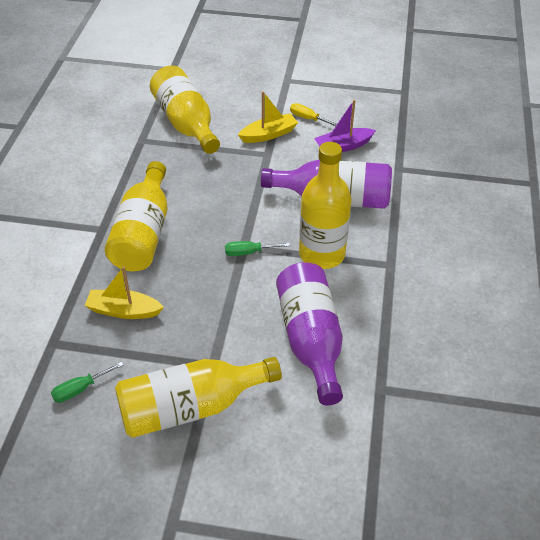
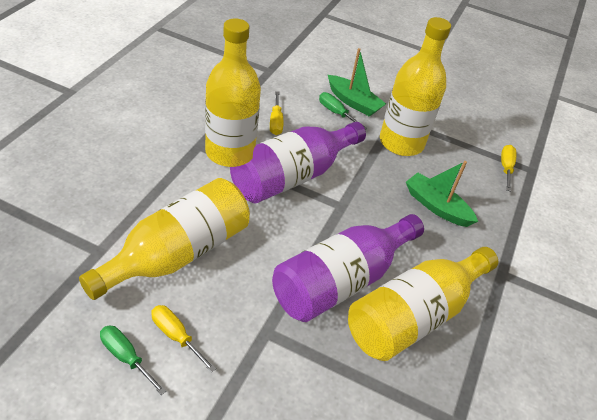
green boat: 0 -> 2
purple boat: 1 -> 0
yellow boat: 2 -> 0
yellow screwdriver: 1 -> 3

